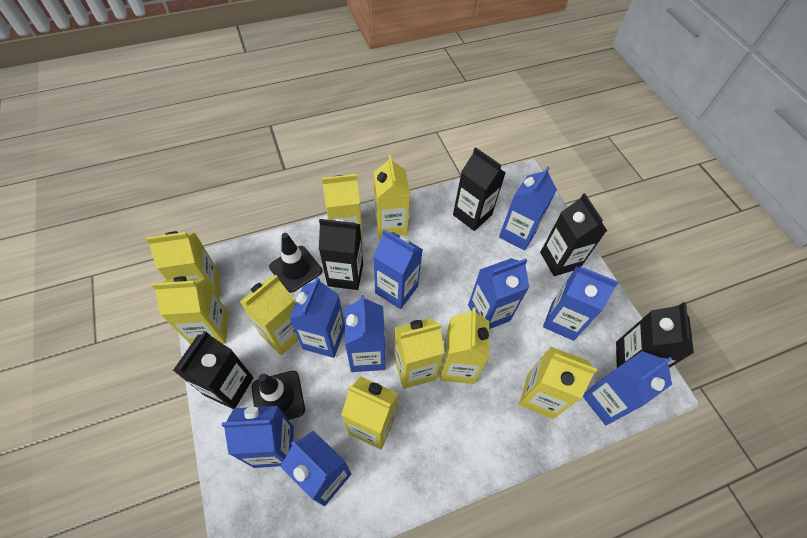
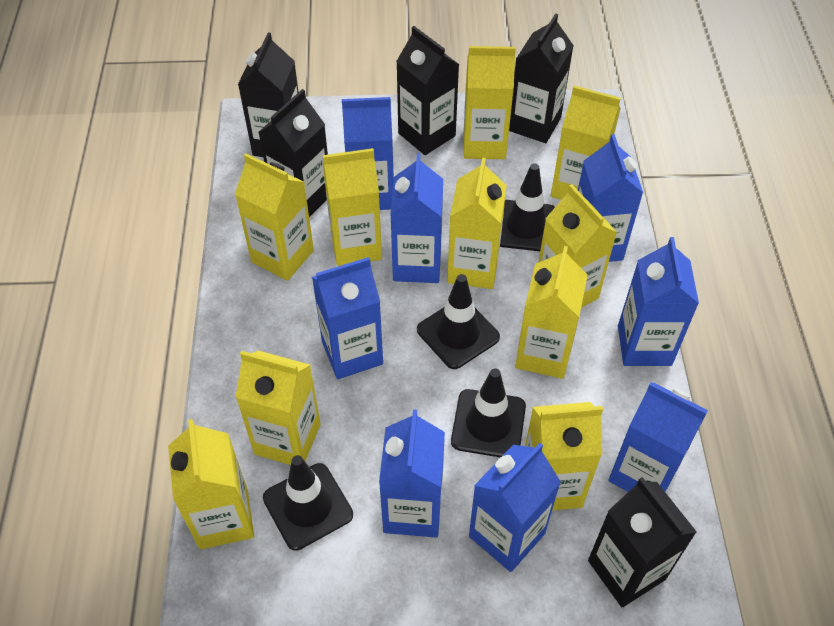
black traffic cone: 2 -> 4
blue carton: 9 -> 8
yellow carton: 9 -> 10

